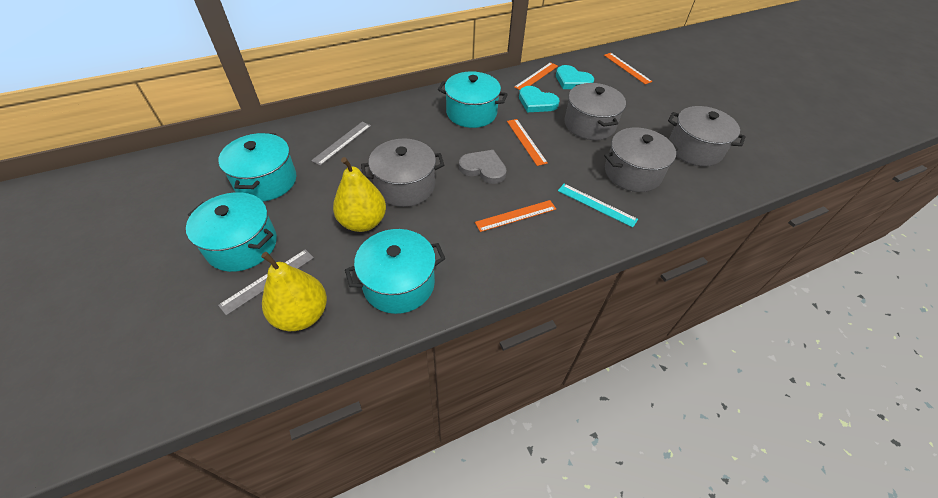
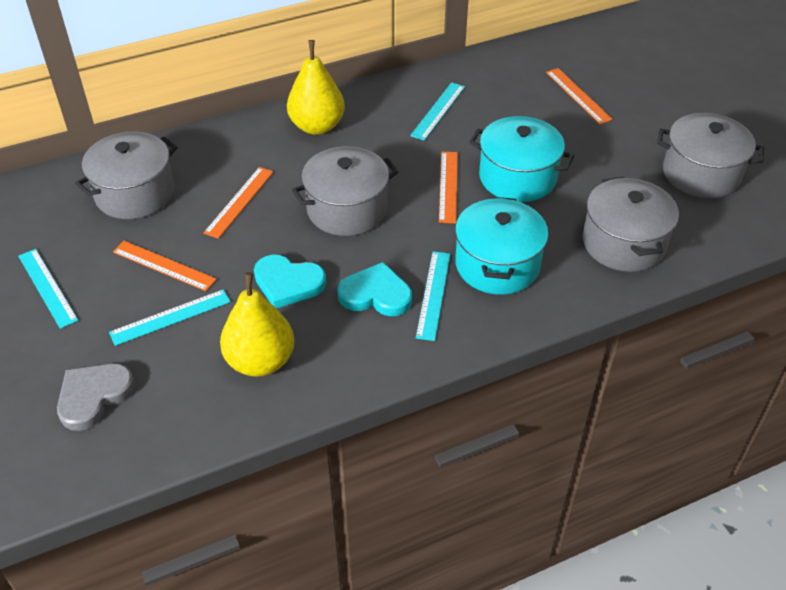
grey ruler: 2 -> 0
turquoise pot: 4 -> 2
turquoise ruler: 1 -> 4

